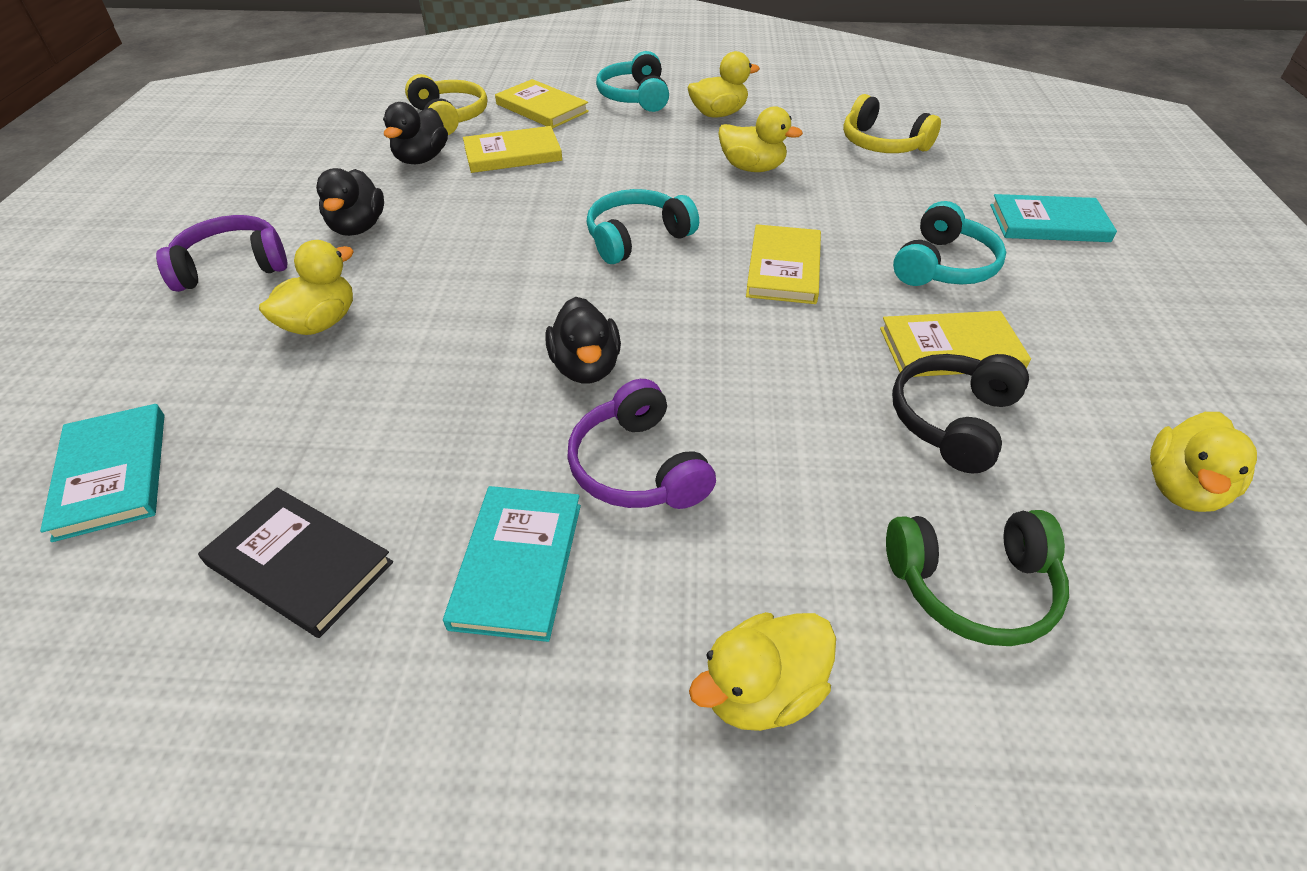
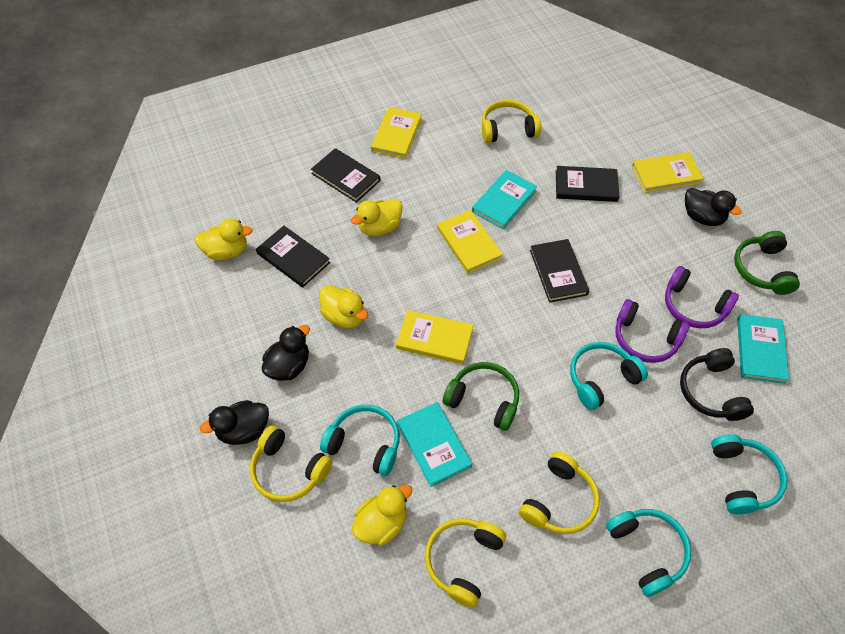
black book: 1 -> 4
green headphones: 1 -> 2
turquoise headphones: 3 -> 4
yellow duck: 5 -> 4
yellow headphones: 2 -> 4

